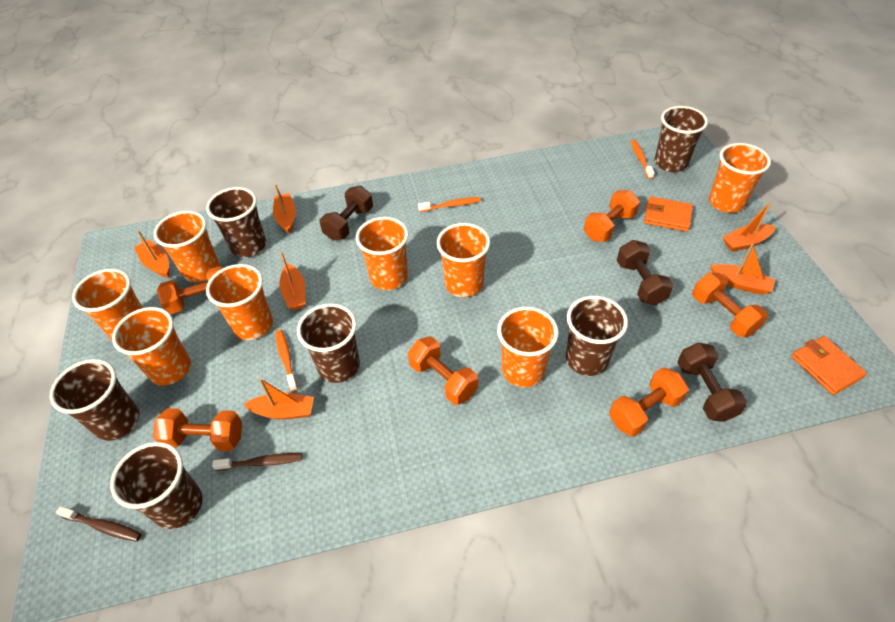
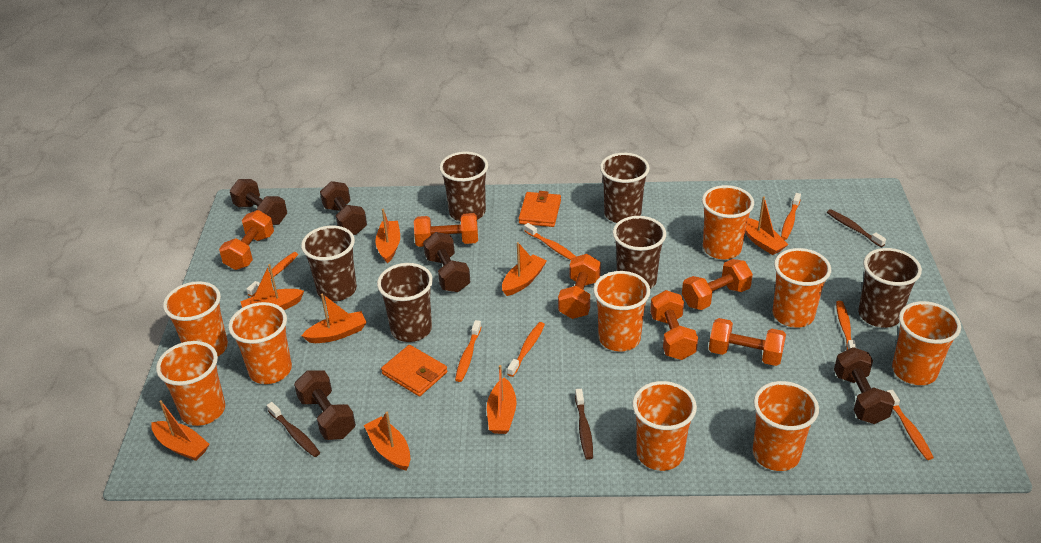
brown dumbbell: 3 -> 5
brown toothbrush: 2 -> 3
orange boat: 6 -> 8
orange cup: 8 -> 9
orange toothbrush: 3 -> 7

